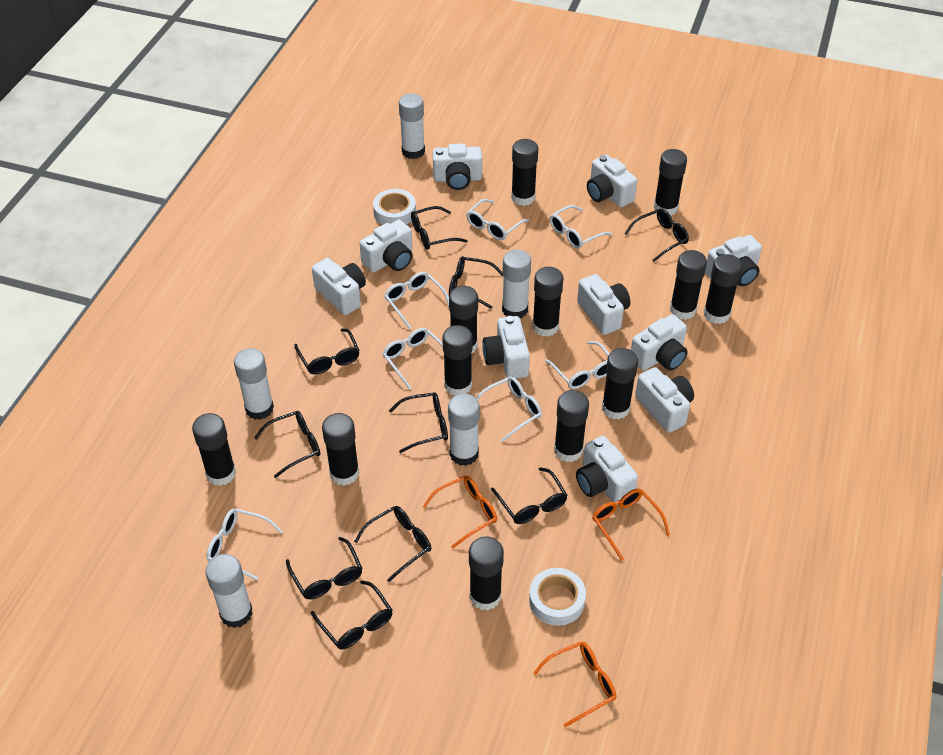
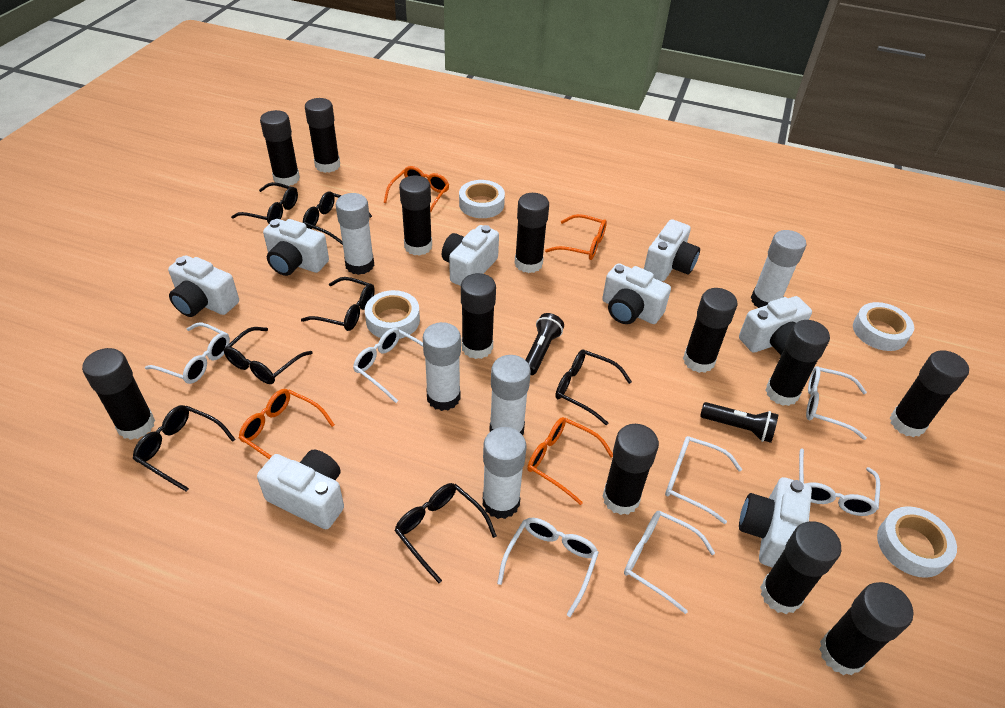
black flashlight: 0 -> 2
black glasses: 10 -> 7
orange glasses: 3 -> 4
white camera: 10 -> 8
white tape: 2 -> 4

